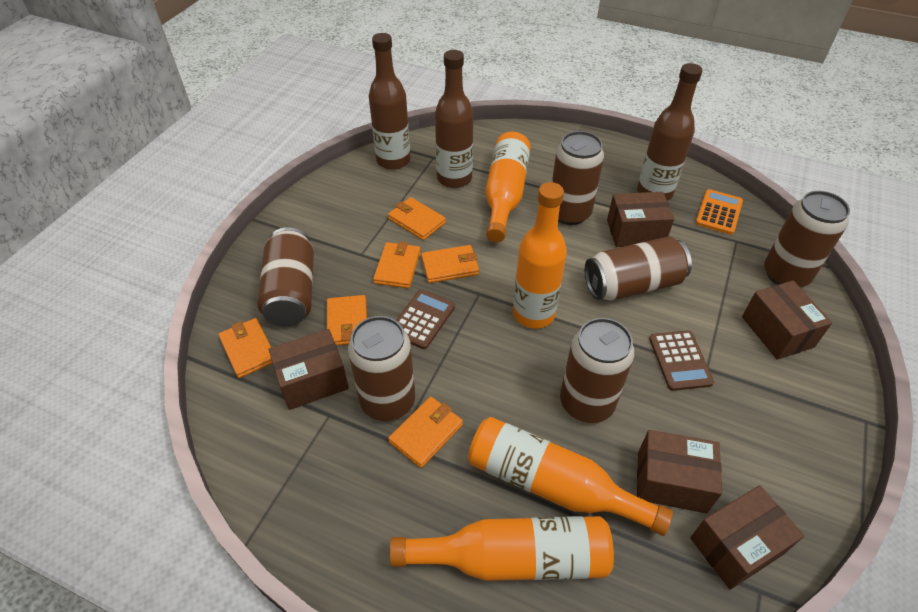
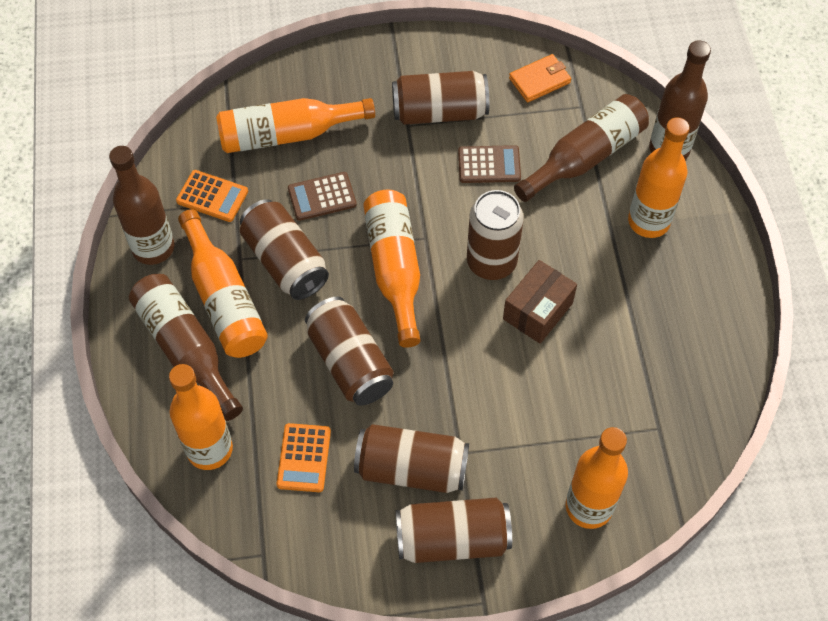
brown bottle: 3 -> 4
brown box: 5 -> 1
orange bottle: 4 -> 6
orange calculator: 1 -> 2
orange wallet: 6 -> 1

